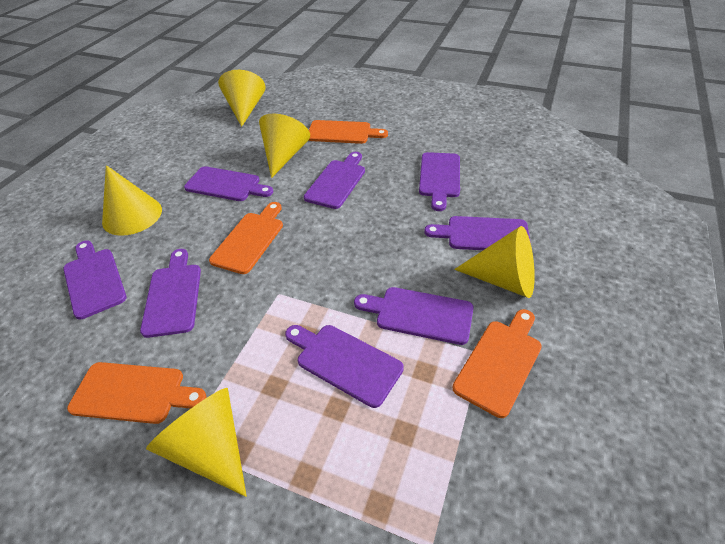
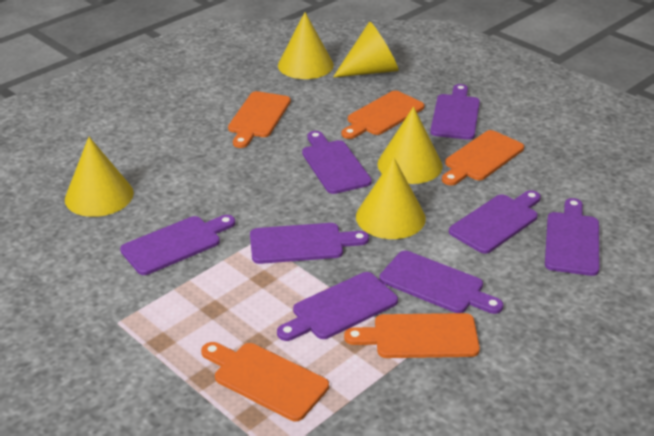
orange cutting board: 4 -> 5

